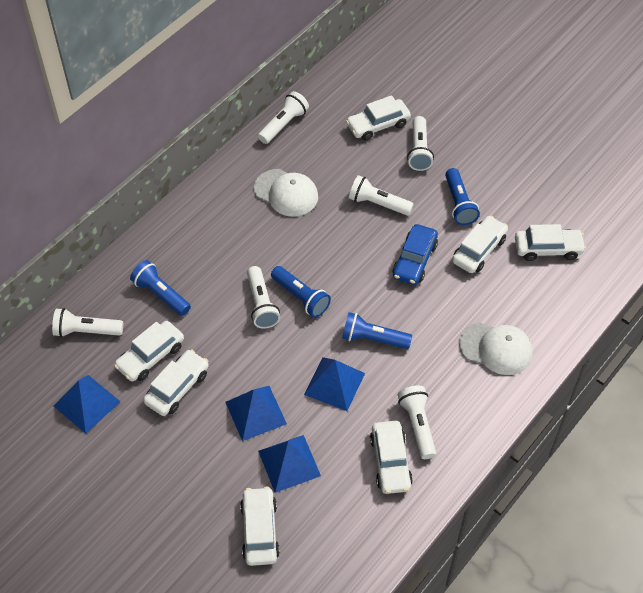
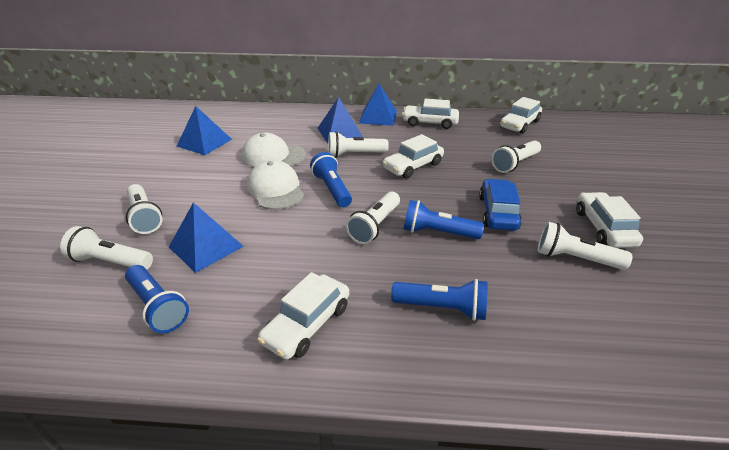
white car: 7 -> 5

